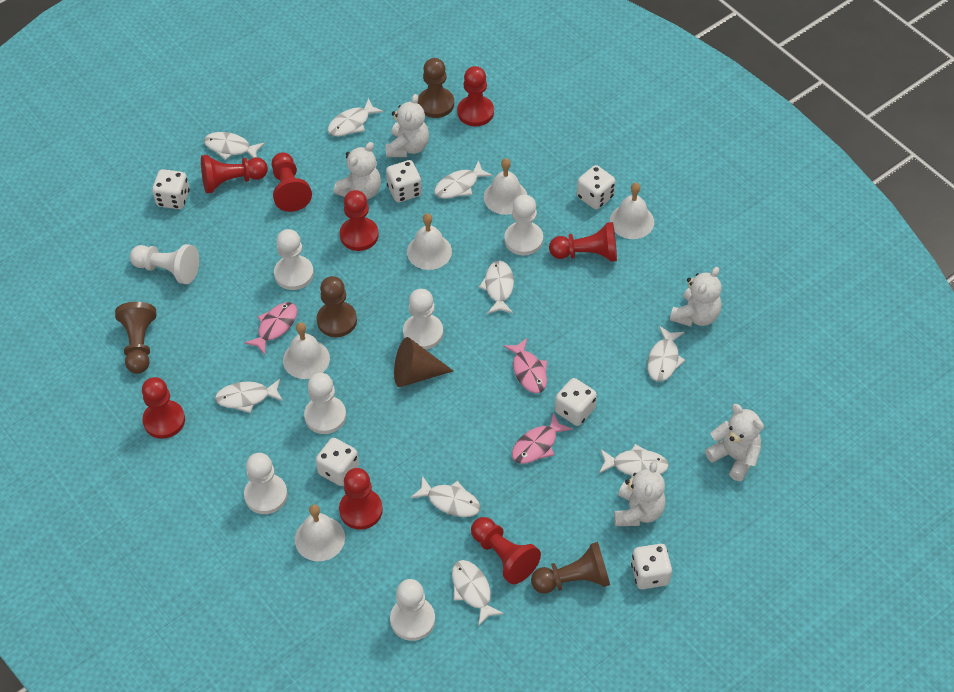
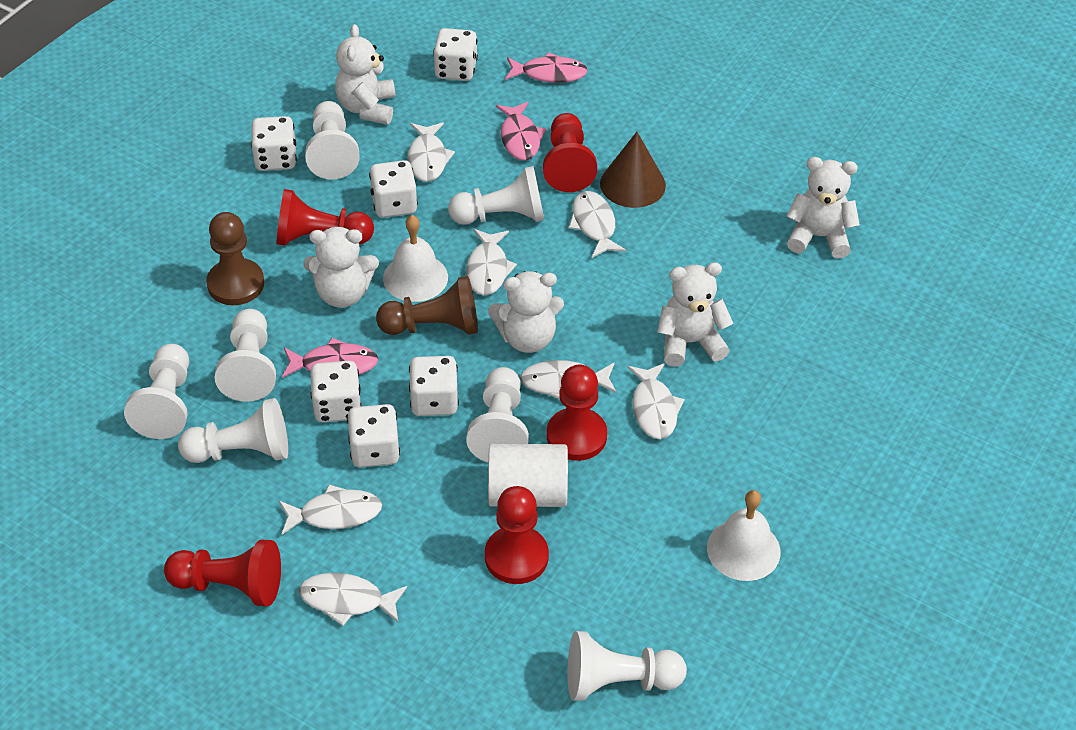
brown pawn: 4 -> 2
red pawn: 8 -> 5
white bell: 5 -> 2
white cylinder: 0 -> 1
white fish: 9 -> 7

